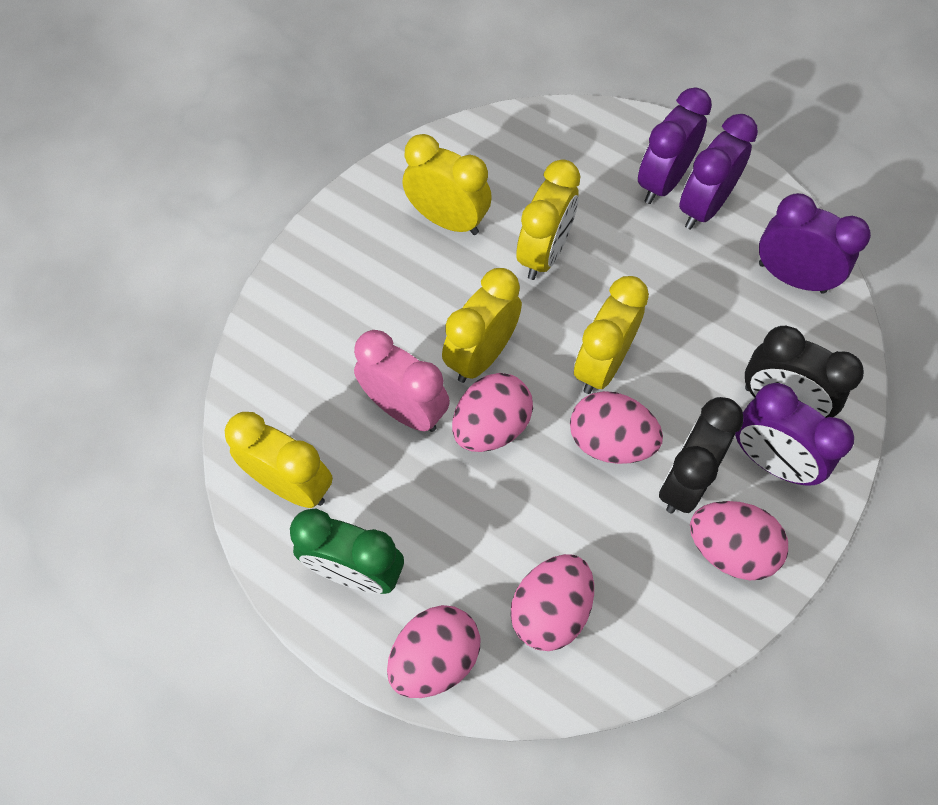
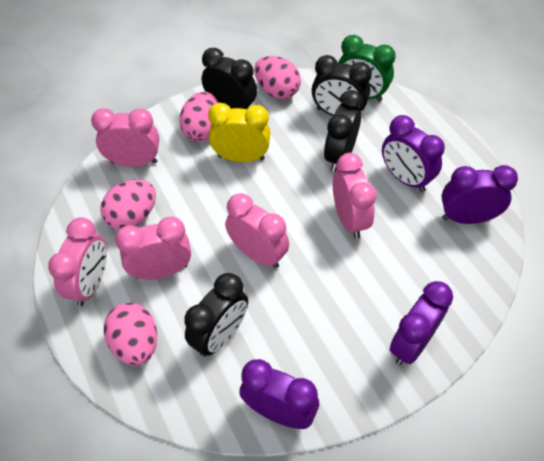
black clock: 2 -> 4
pink clock: 1 -> 5
pink egg: 5 -> 4
yellow clock: 5 -> 1

